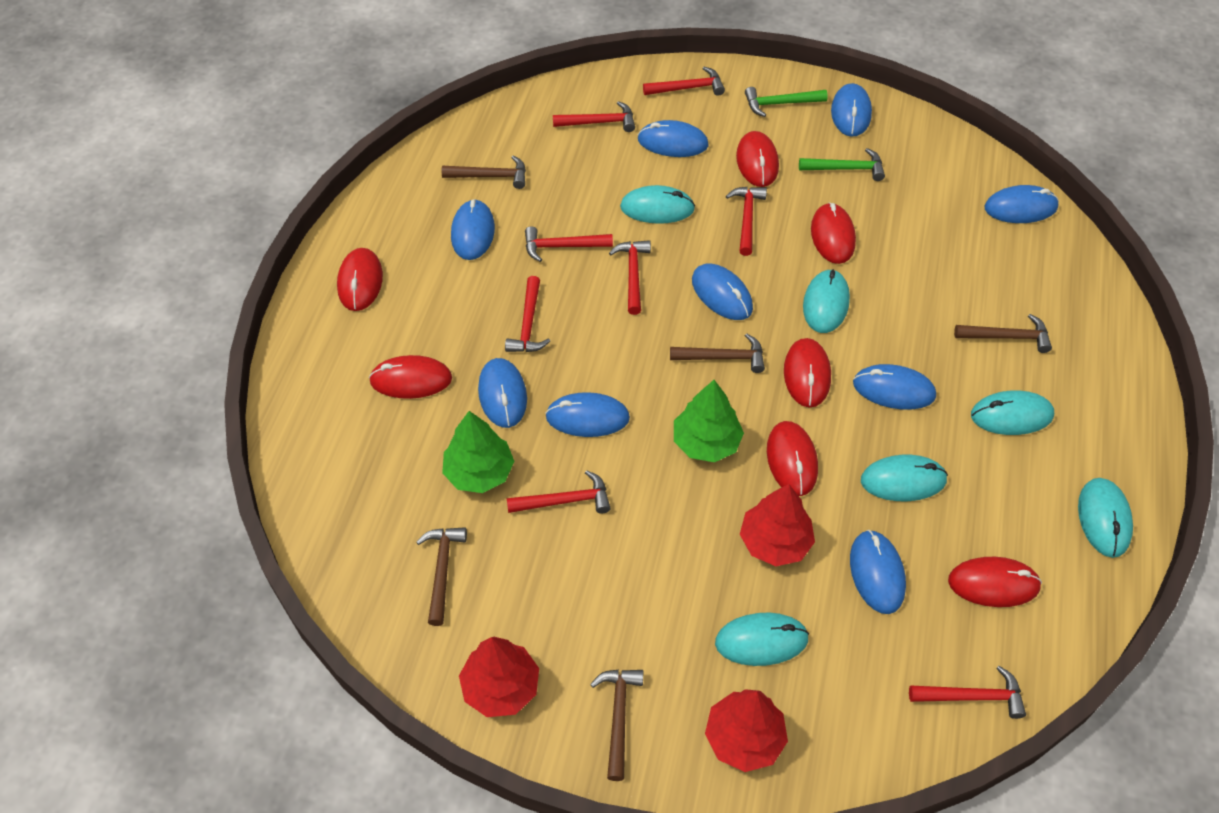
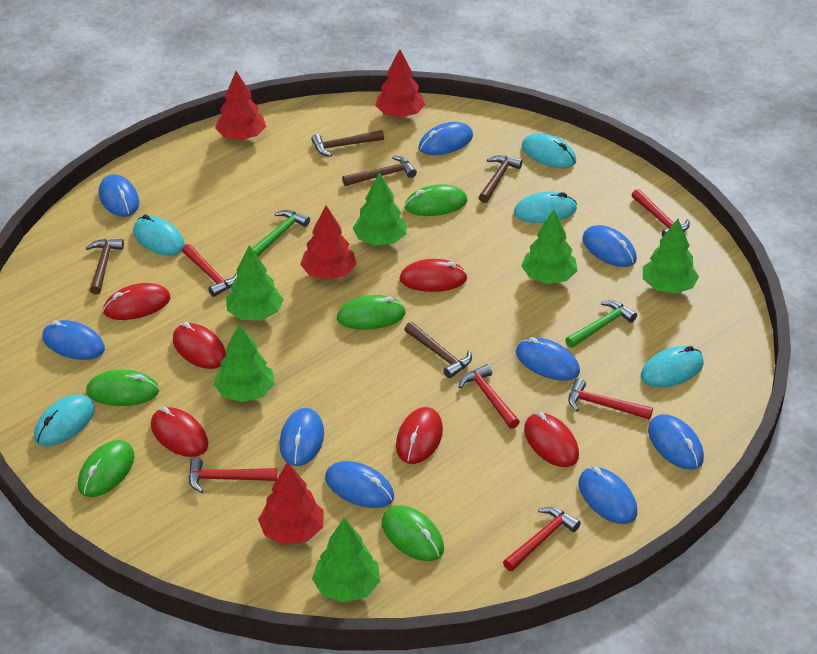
green mouse: 0 -> 5
green tree: 2 -> 6
red hammer: 8 -> 6
red mouse: 7 -> 6
red tree: 3 -> 4
turquoise mouse: 6 -> 5

